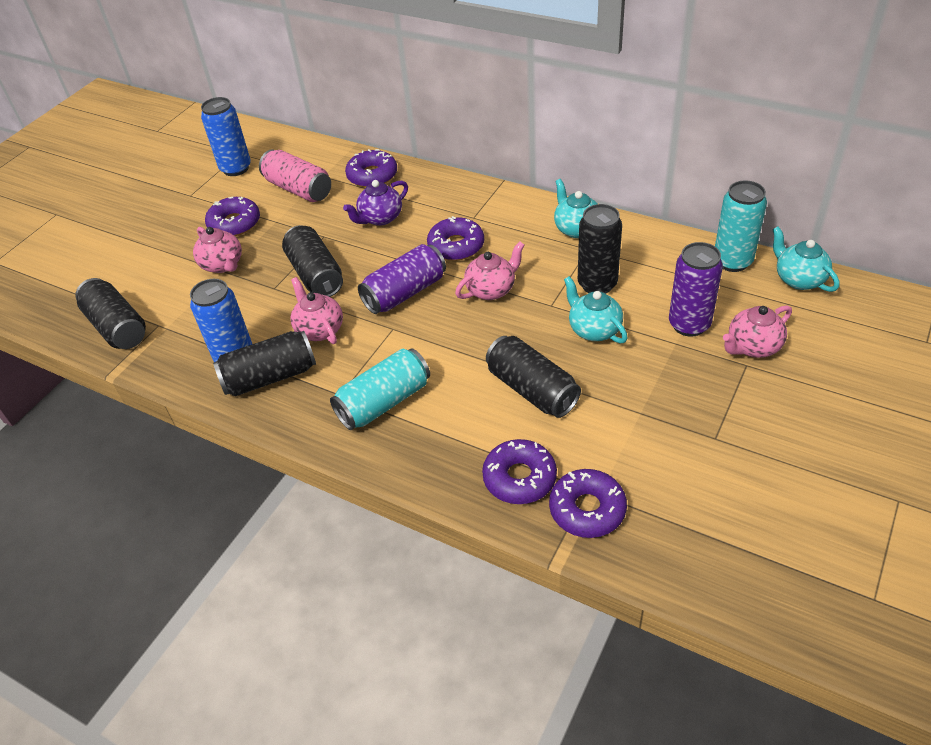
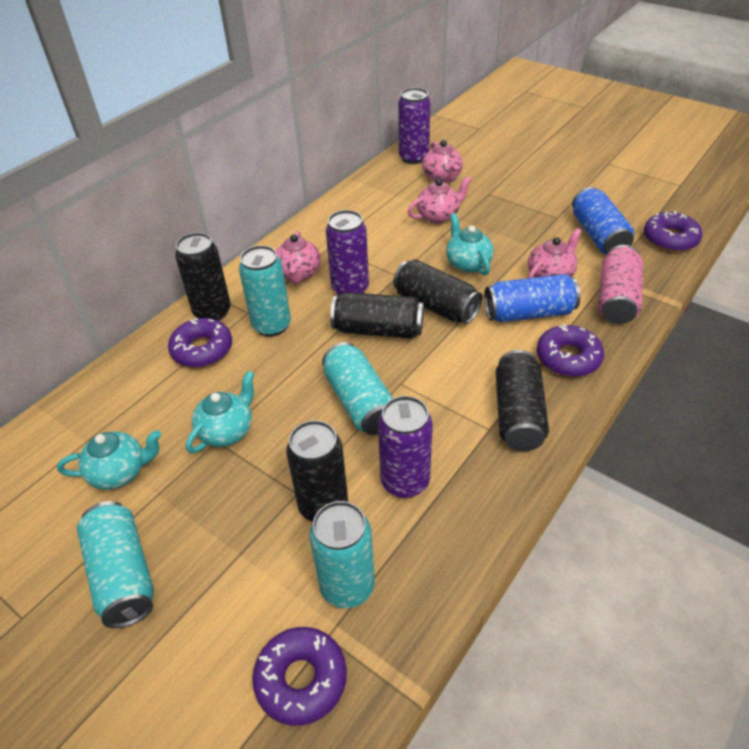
purple can: 2 -> 3
purple donut: 5 -> 4
purple teapot: 1 -> 0
turquoise can: 2 -> 4

